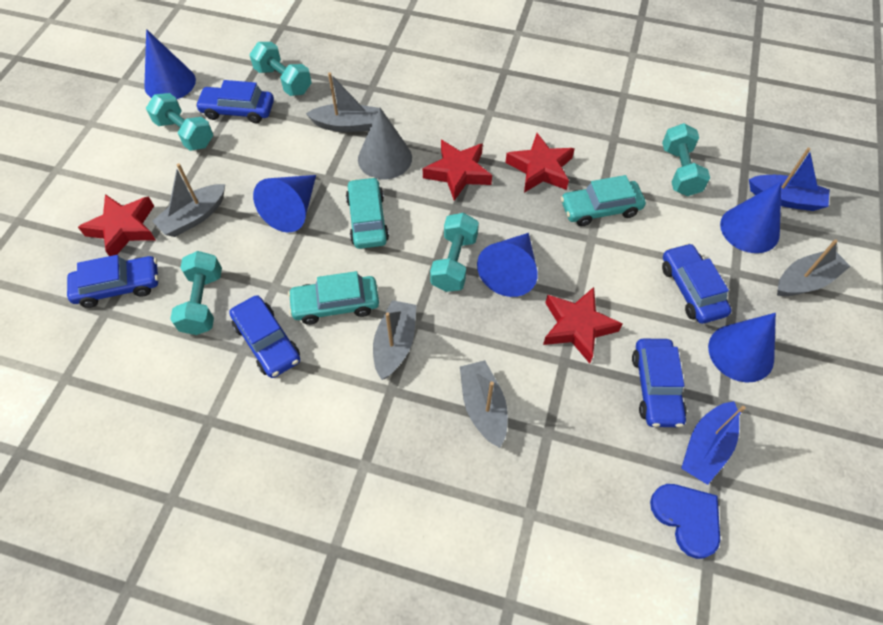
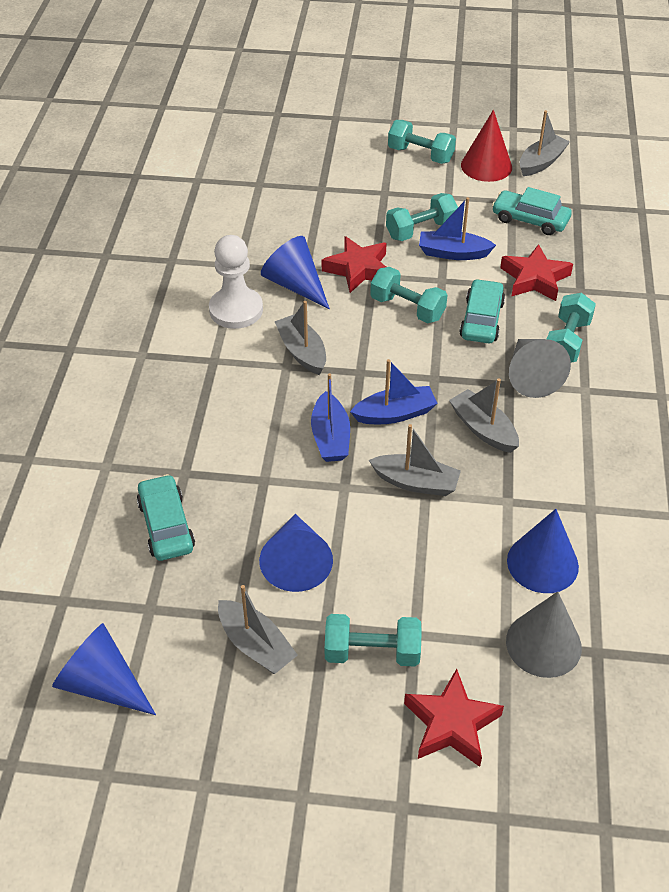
blue boat: 2 -> 3
blue car: 5 -> 0
blue cone: 5 -> 4
blue heart: 1 -> 0
grey cone: 1 -> 2
red cone: 0 -> 1
red star: 4 -> 3
white pawn: 0 -> 1

